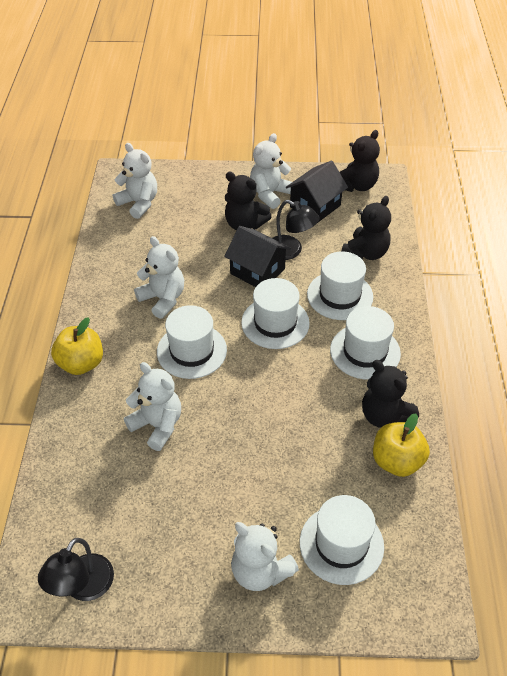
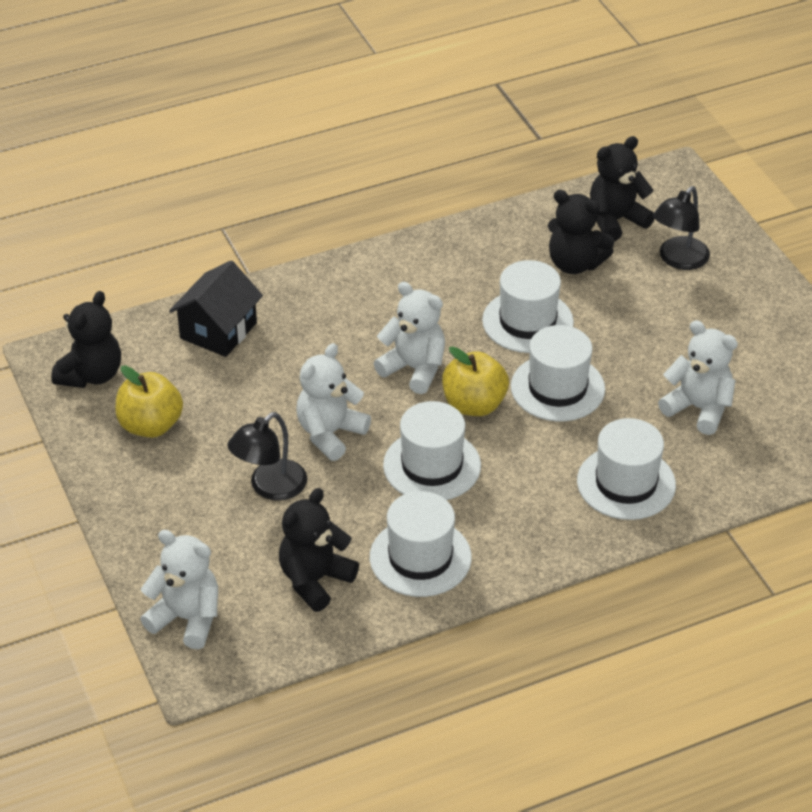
black house: 2 -> 1
white teddy bear: 5 -> 4

